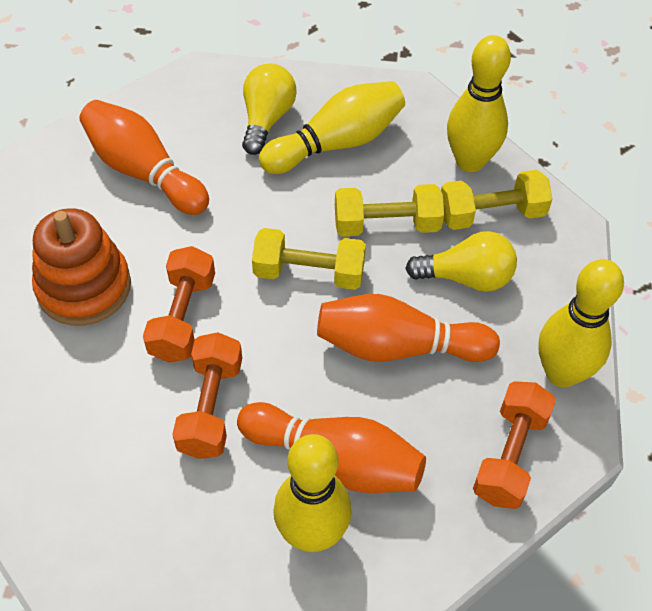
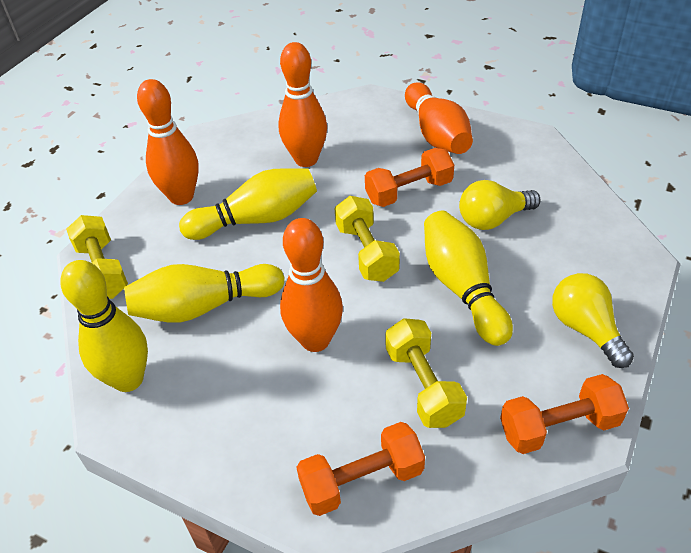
orange bowling pin: 3 -> 4
orange stacking toy: 1 -> 0

